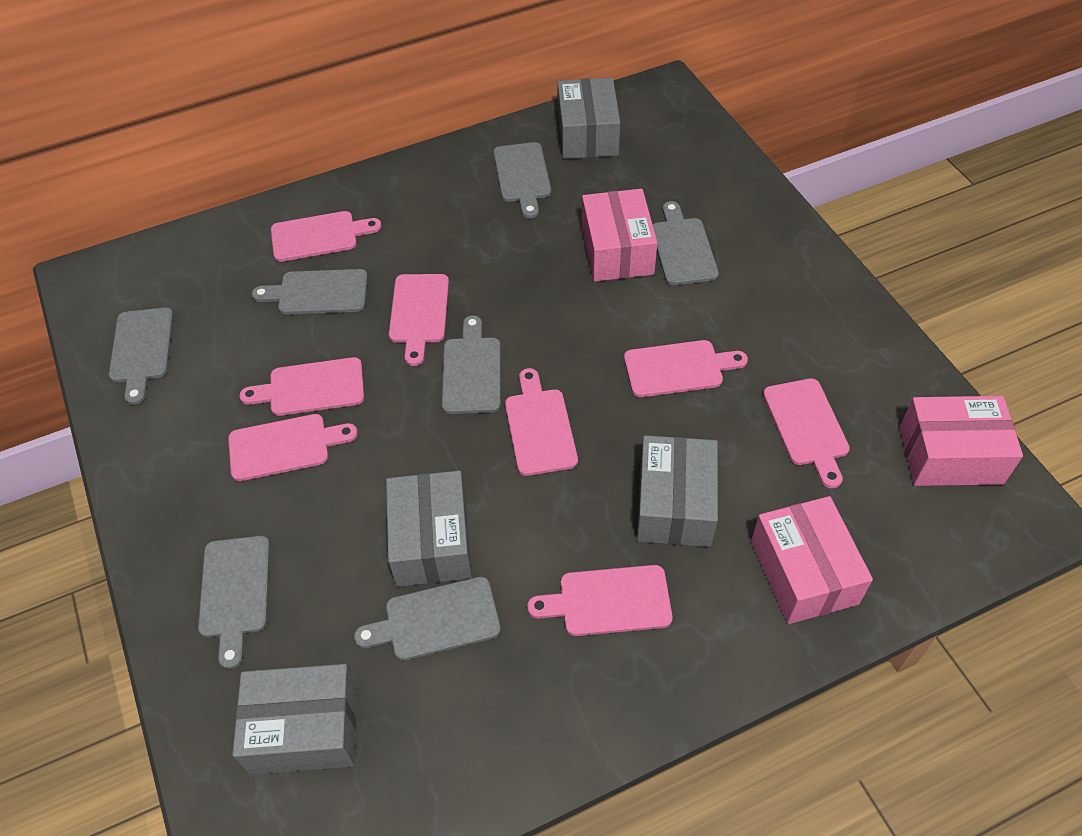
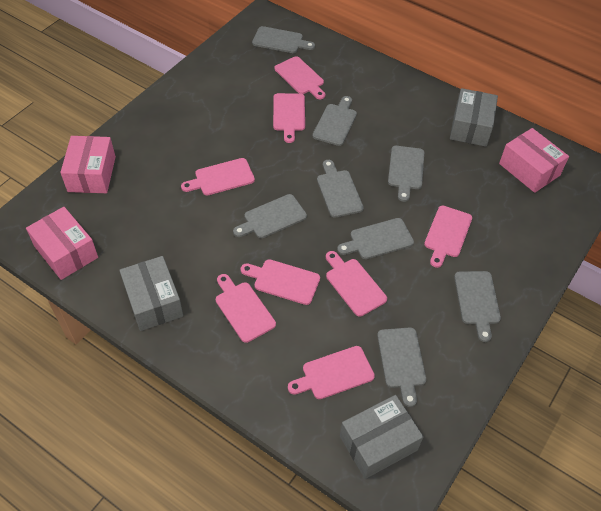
grey box: 4 -> 3
grey cutting board: 7 -> 8

